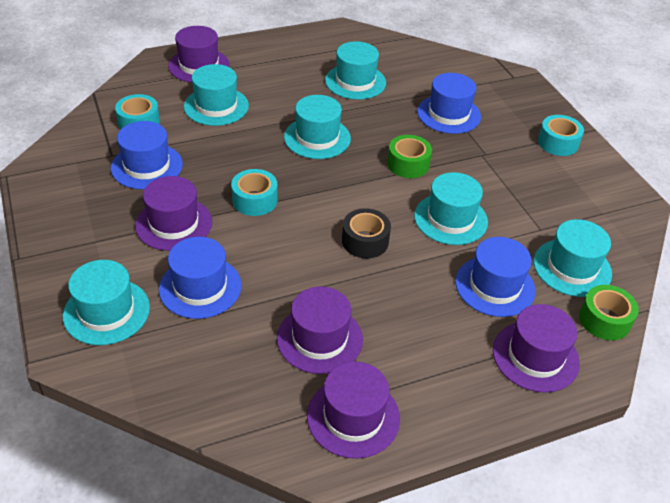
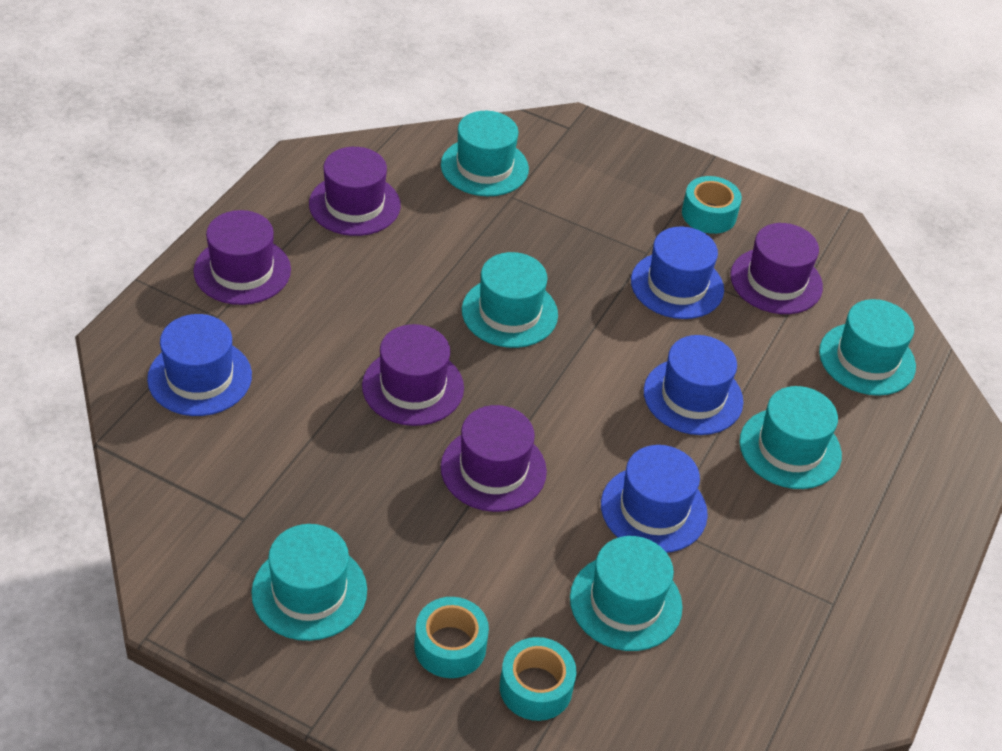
black tape: 1 -> 0
green tape: 2 -> 0

